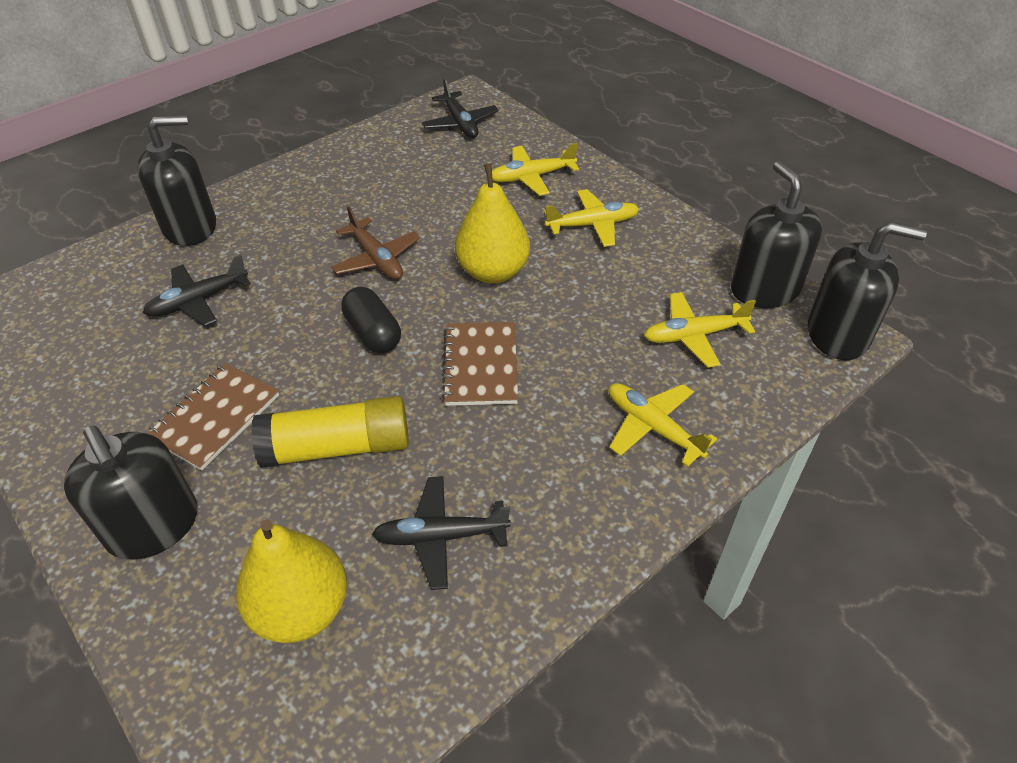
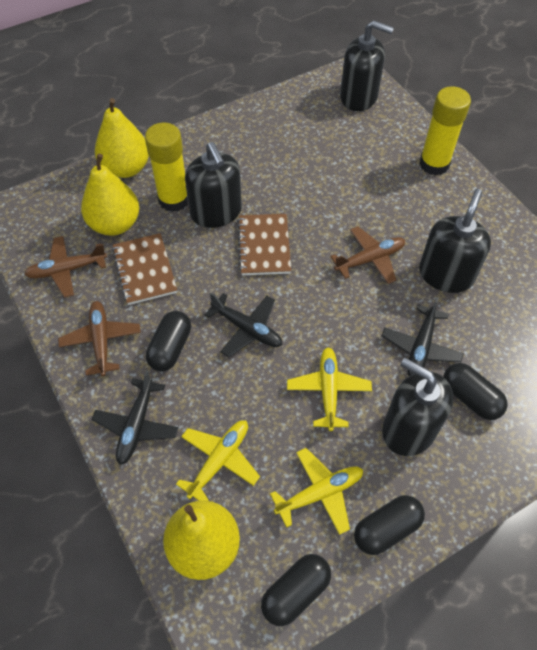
black capsule: 1 -> 4
brown plane: 1 -> 3
yellow glue stick: 1 -> 2
yellow pear: 2 -> 3
yellow plane: 4 -> 3

